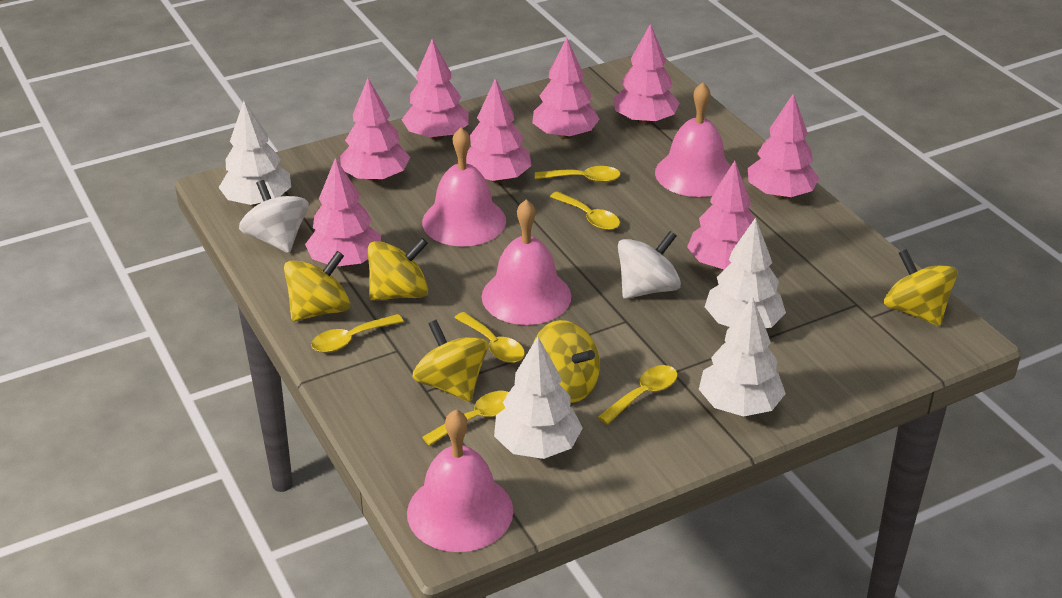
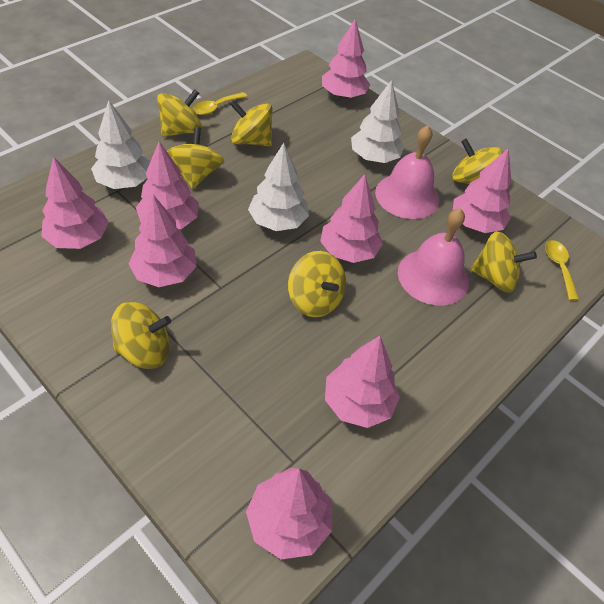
pink bell: 4 -> 2
white spinning top: 2 -> 0
white tree: 4 -> 3
yellow spinning top: 5 -> 7
yellow spoon: 6 -> 2

